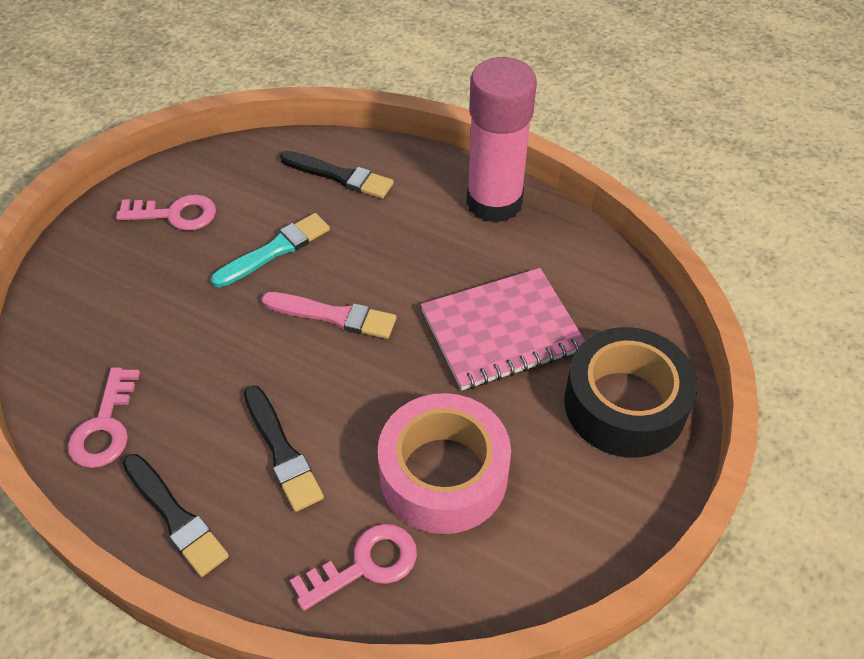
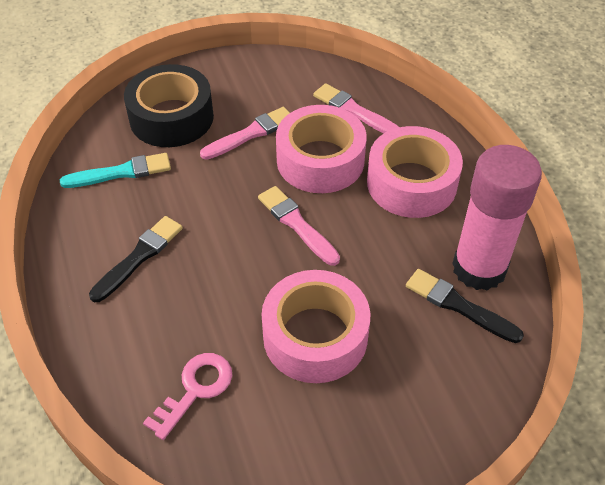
black brush: 3 -> 2
pink brush: 1 -> 3
pink key: 3 -> 1
pink notebook: 1 -> 0
pink tape: 1 -> 3

